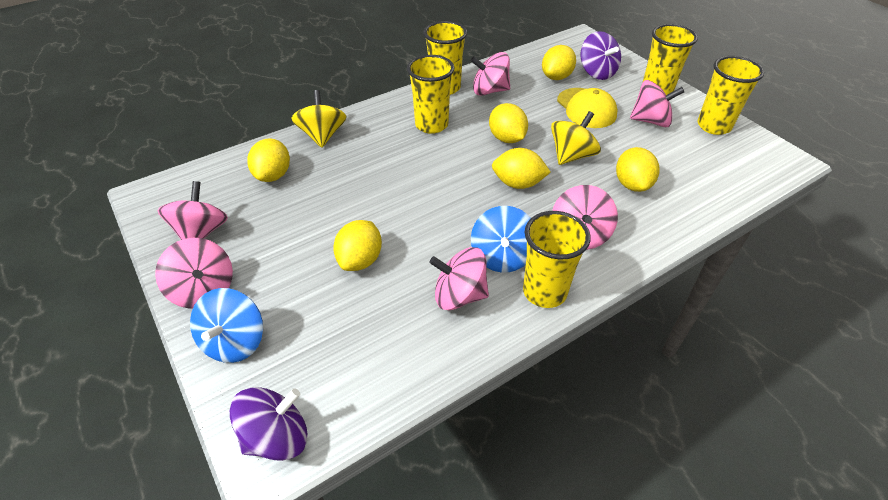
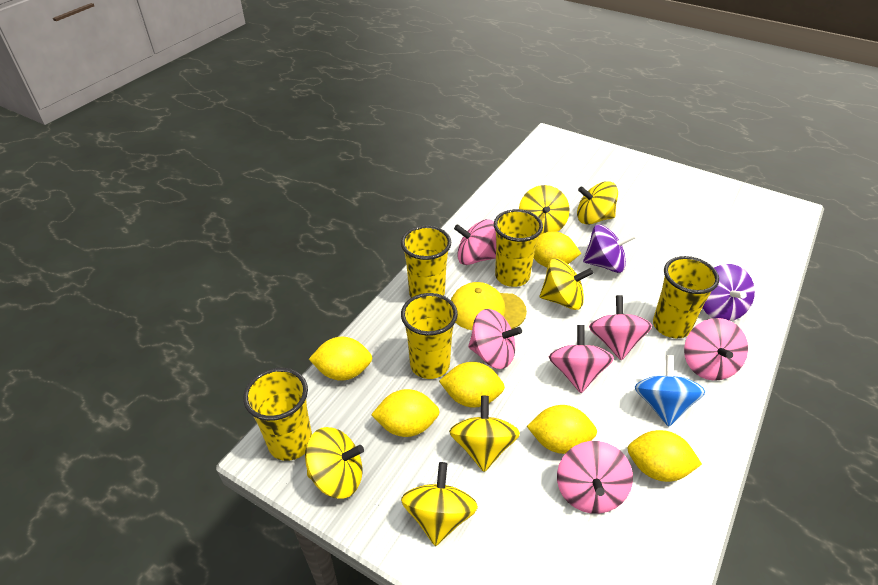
blue spinning top: 2 -> 1
yellow spinning top: 2 -> 6

